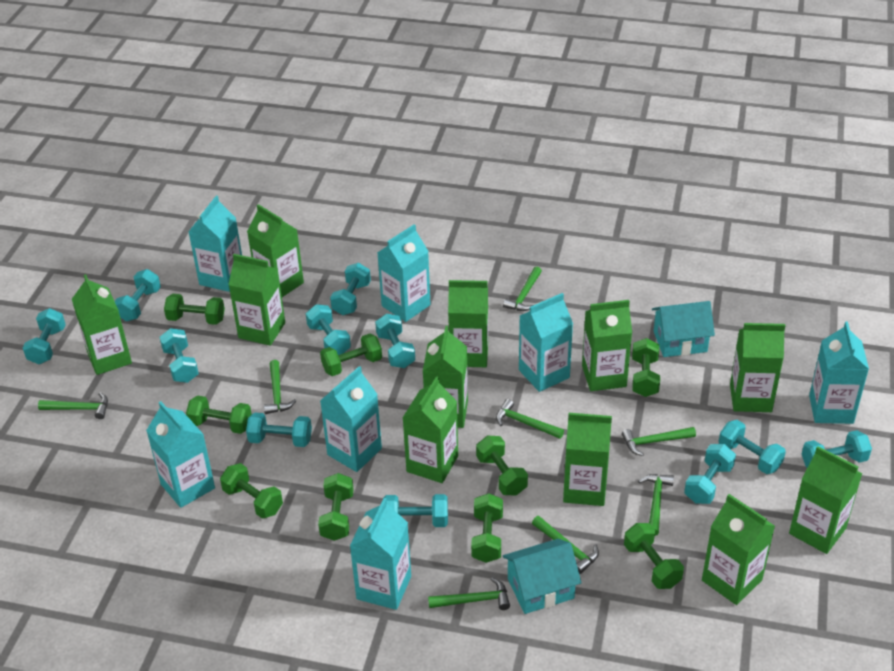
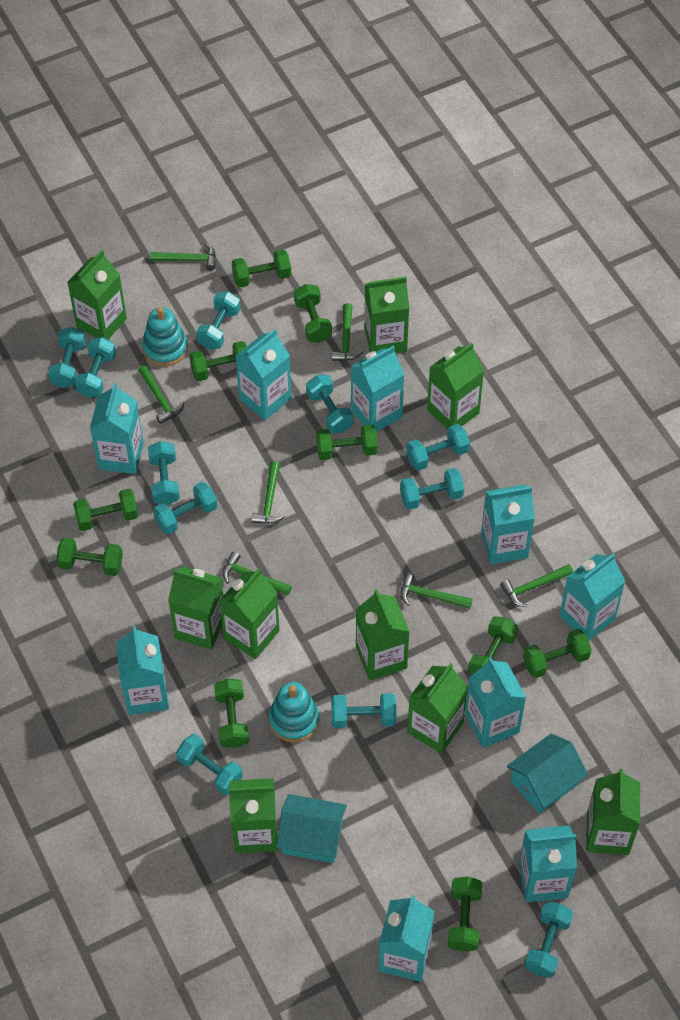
green carton: 11 -> 9
green dumbbell: 9 -> 10
green hammer: 8 -> 7
turquoise carton: 7 -> 9
turquoise stacking toy: 0 -> 2

